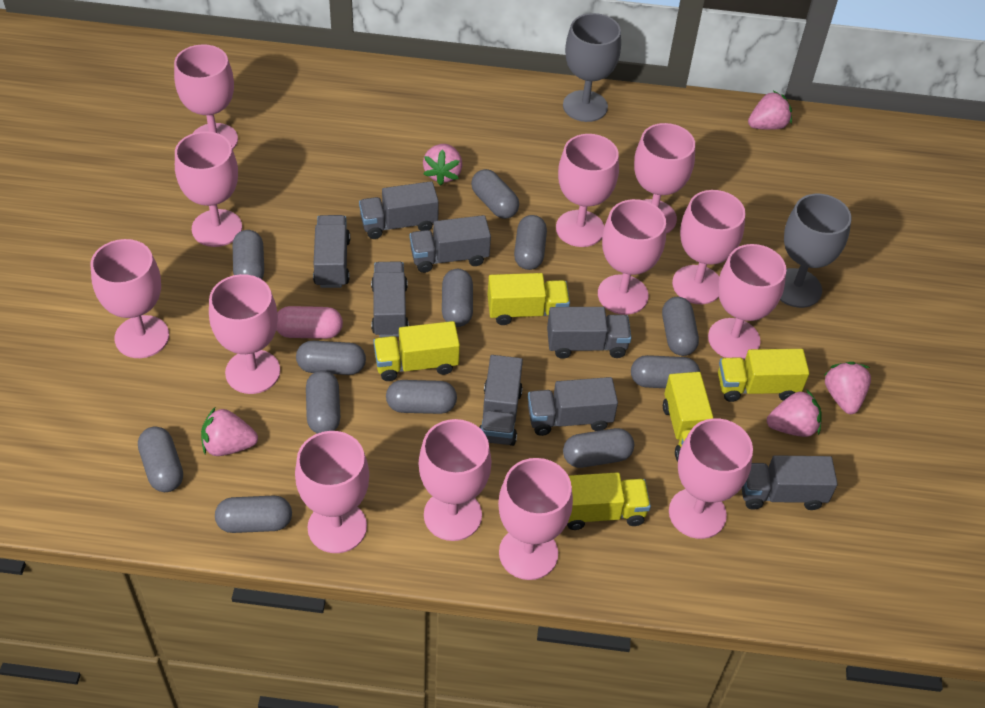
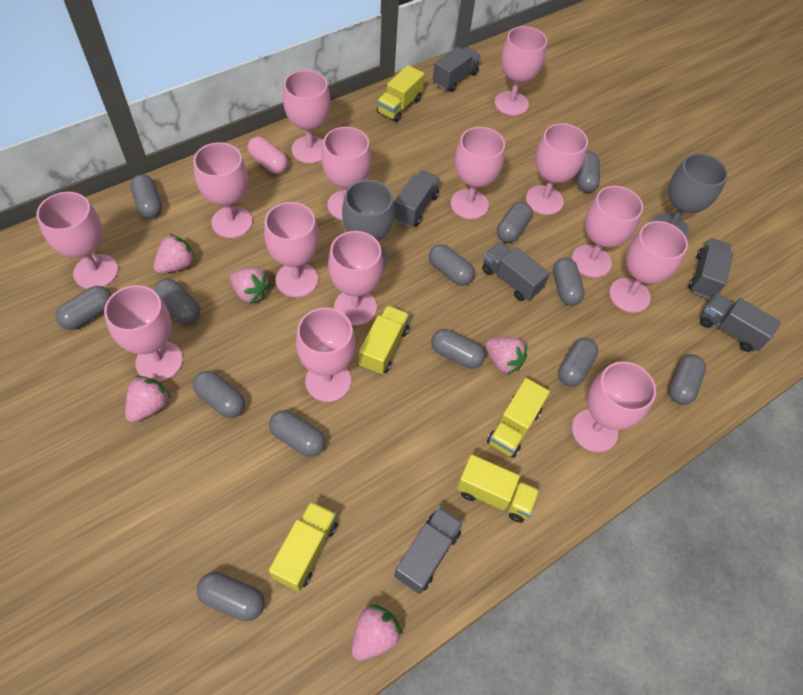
grey capsule: 12 -> 13
grey truck: 8 -> 6
pink goblet: 13 -> 14

